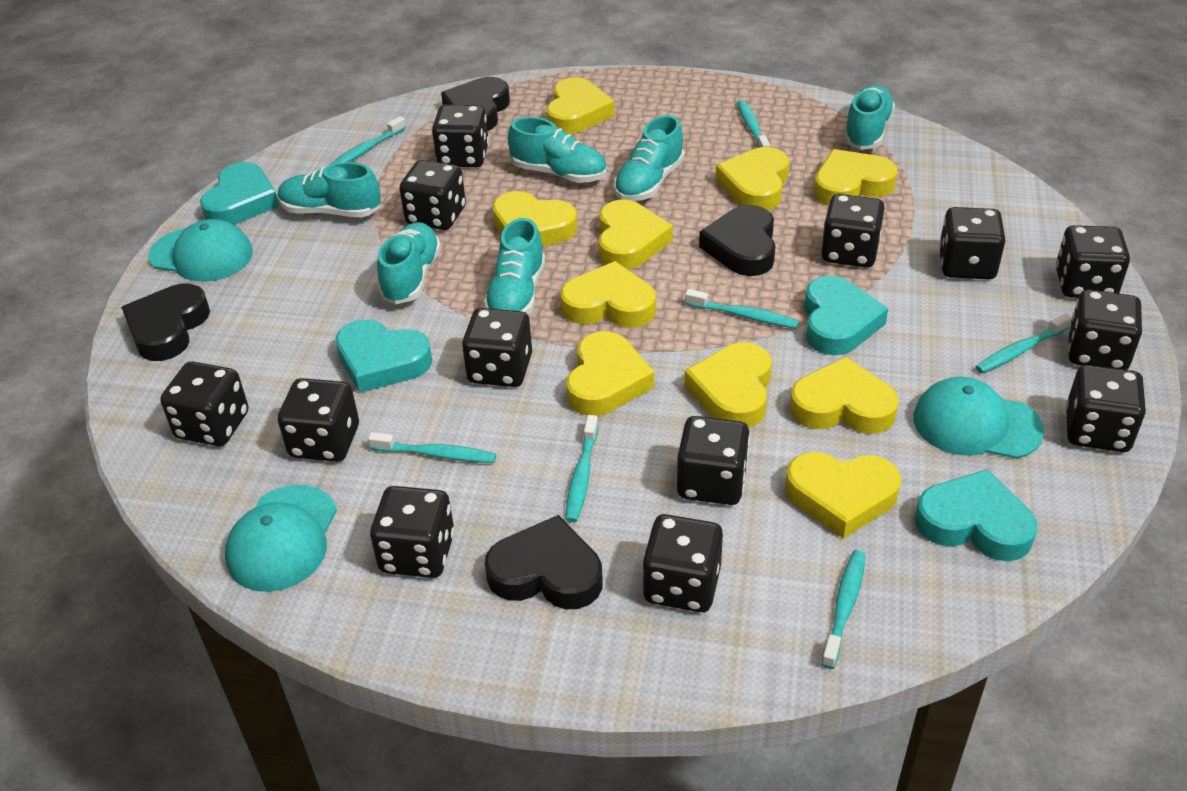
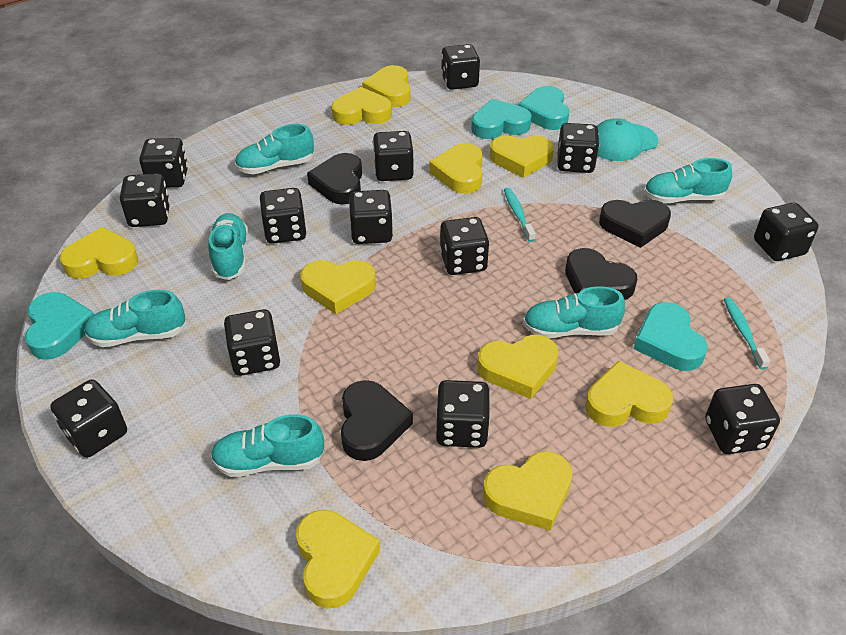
turquoise cap: 3 -> 1
turquoise toothbrush: 7 -> 2

